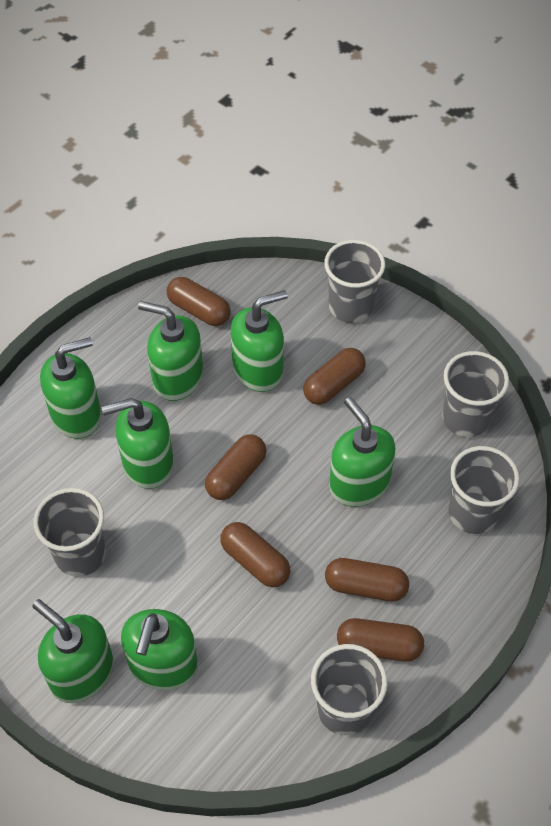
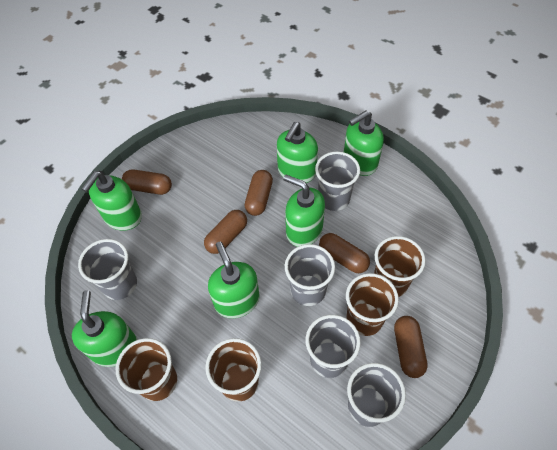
brown capsule: 6 -> 5
brown cup: 0 -> 4
green soap dispenser: 7 -> 6

